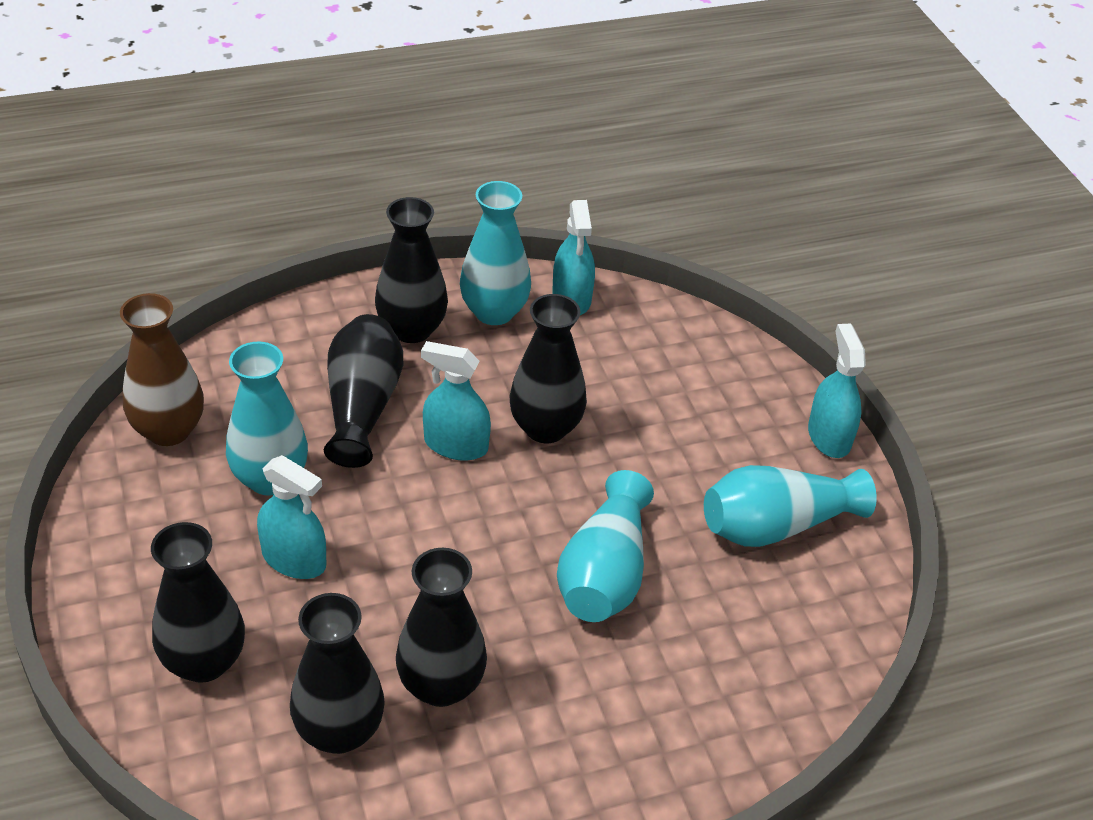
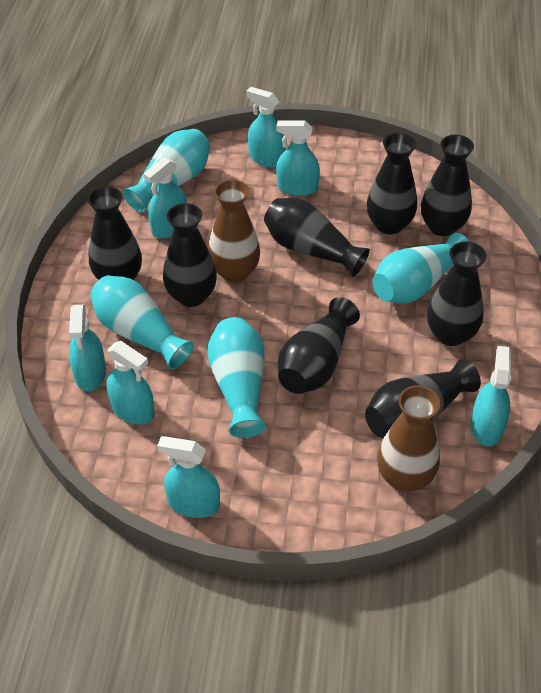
black vase: 6 -> 8
brown vase: 1 -> 2
turquoise spray bottle: 4 -> 7

